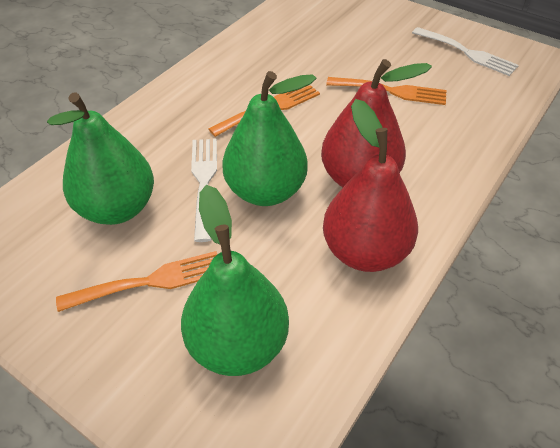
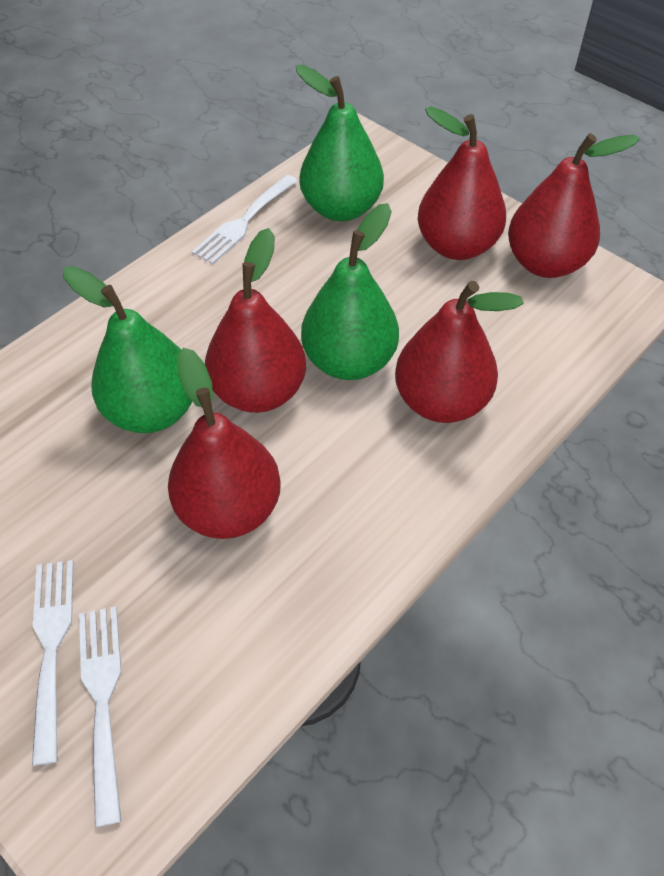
orange fork: 3 -> 0
red pear: 2 -> 5
white fork: 2 -> 3

